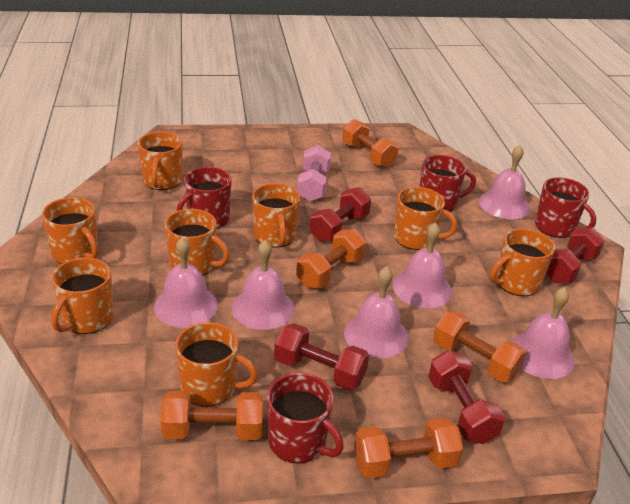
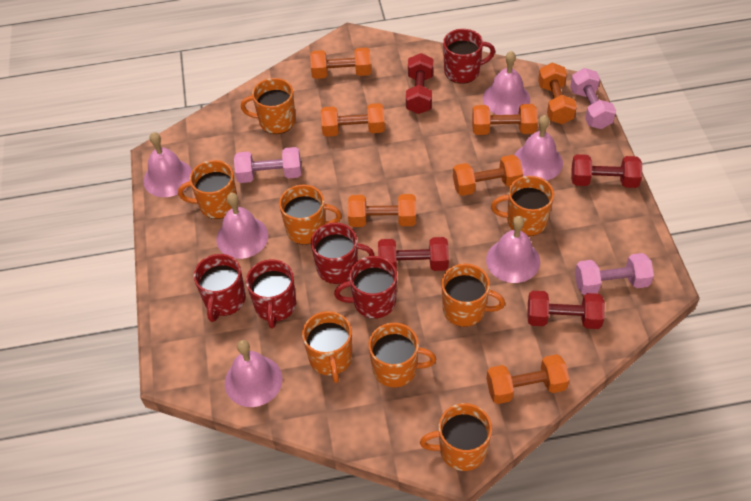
orange dumbbell: 5 -> 7
pink dumbbell: 1 -> 3
red mug: 4 -> 5

